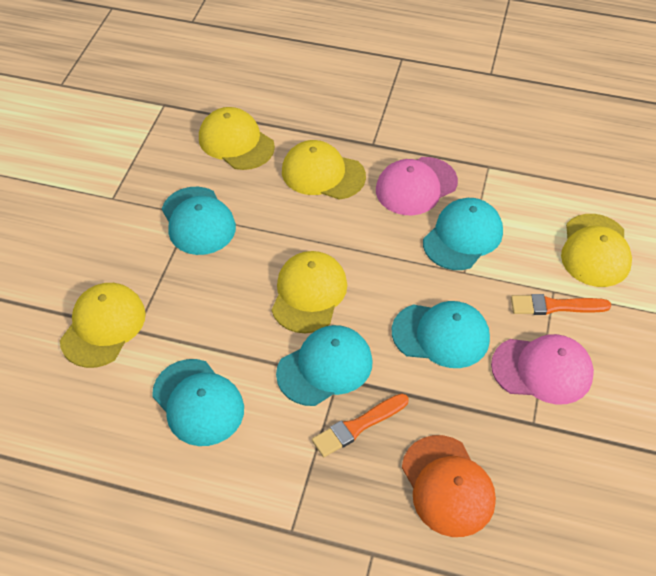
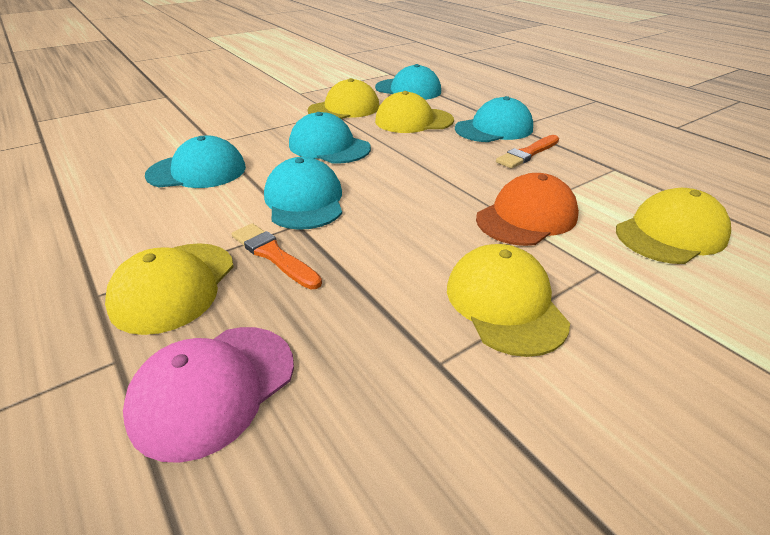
pink cap: 2 -> 1

